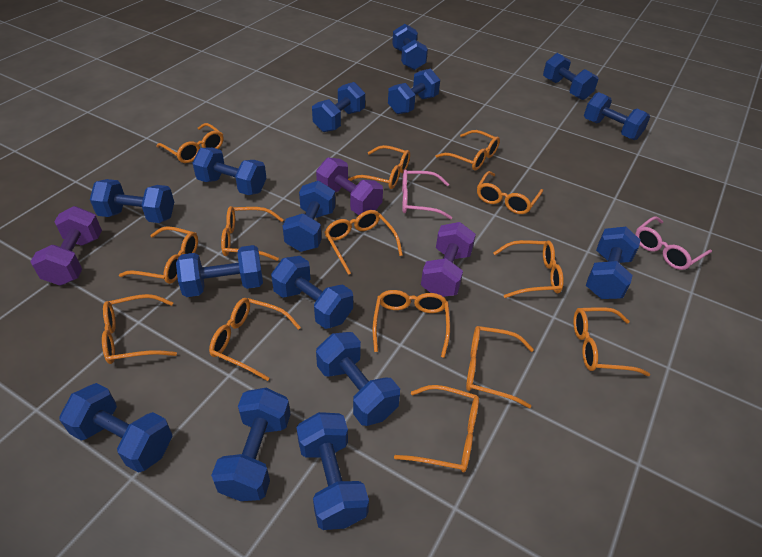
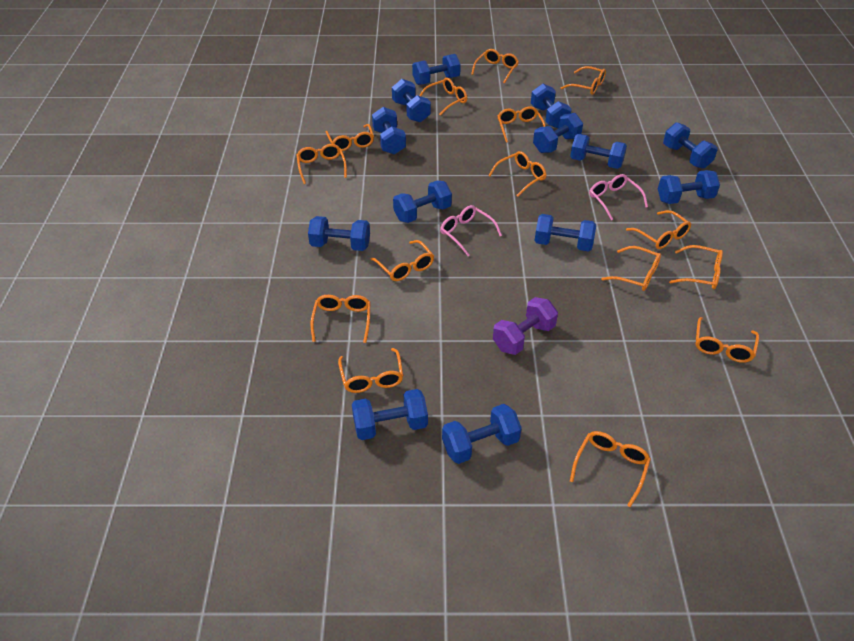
blue dumbbell: 15 -> 13
orange glasses: 14 -> 15
purple dumbbell: 3 -> 1

